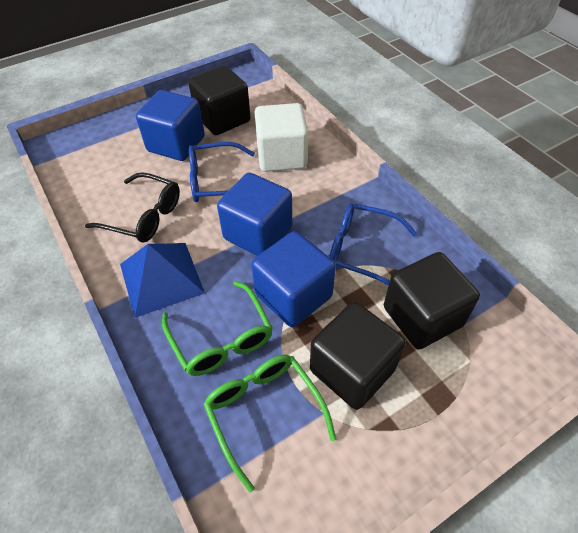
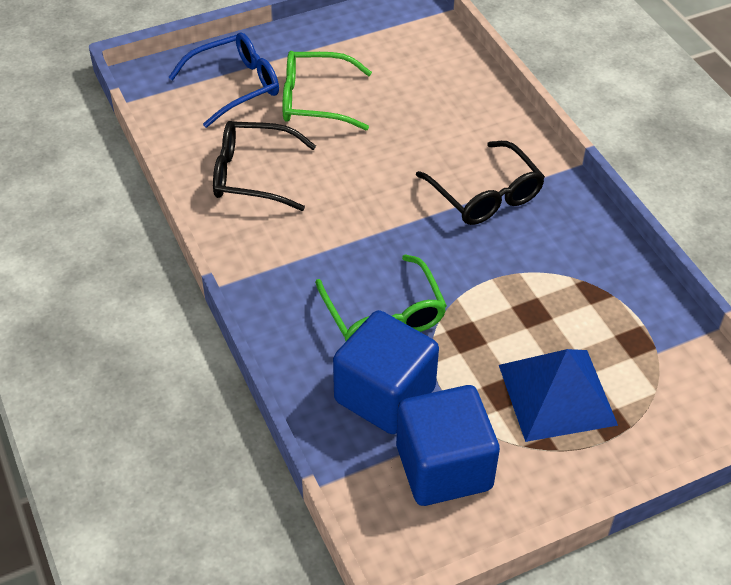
black cube: 3 -> 0
black glasses: 1 -> 2
blue cube: 3 -> 2
blue glasses: 2 -> 1
white cube: 1 -> 0

